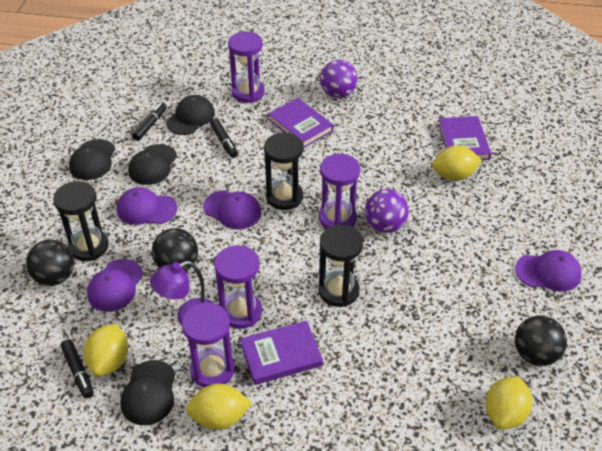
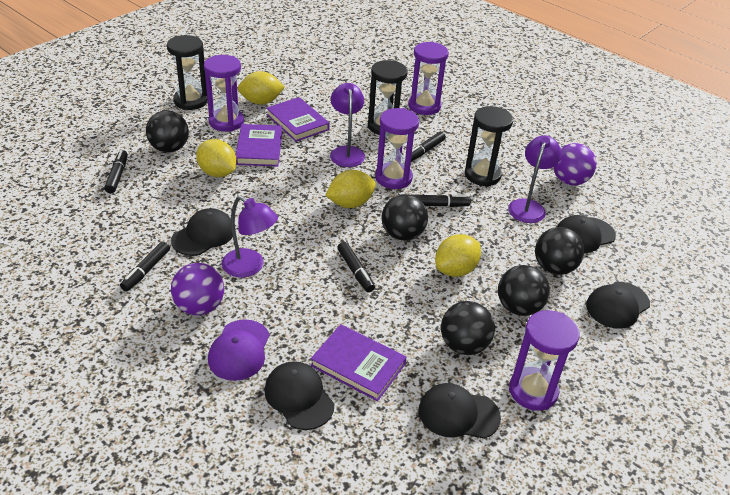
black ball: 3 -> 5
black cap: 4 -> 5
black marker: 3 -> 5
purple cap: 4 -> 1
purple lamp: 1 -> 3

